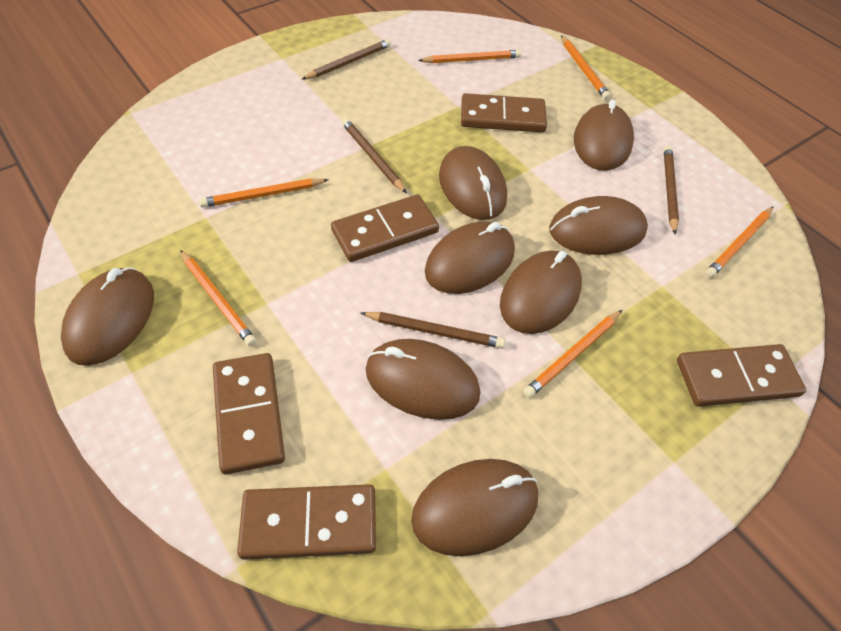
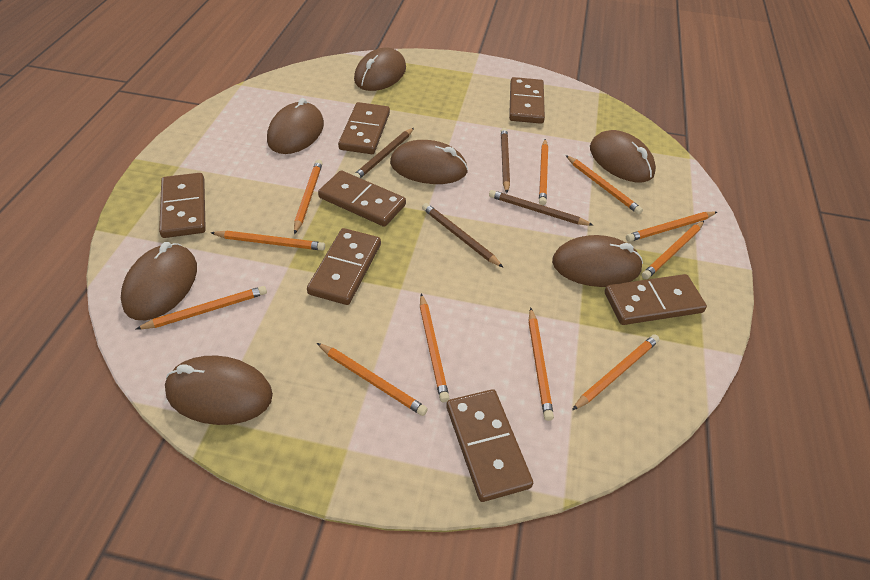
brown domino: 5 -> 7
brown mouse: 8 -> 7
orange pencil: 6 -> 11

